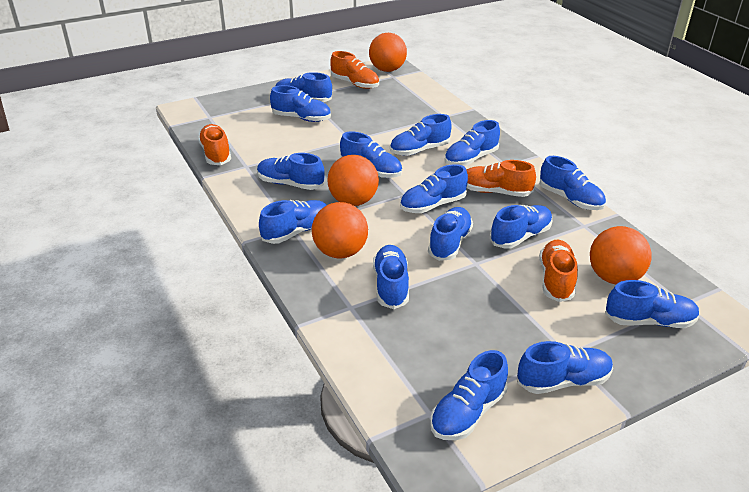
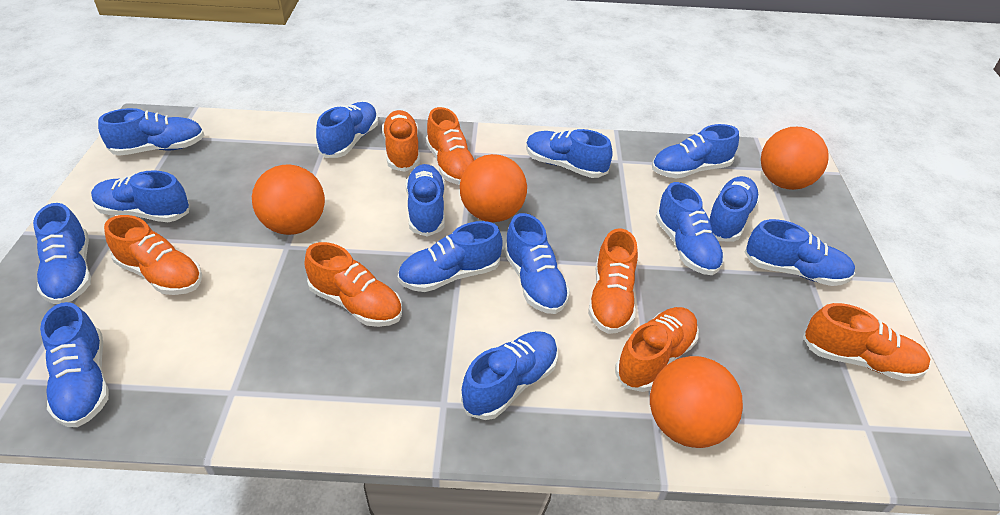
blue shoe: 15 -> 14
orange shoe: 4 -> 7

